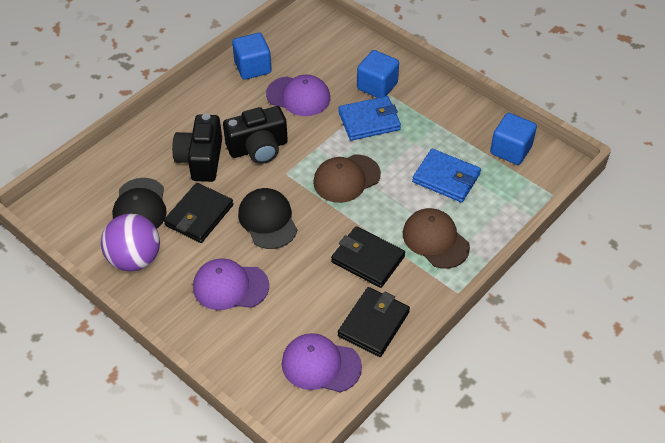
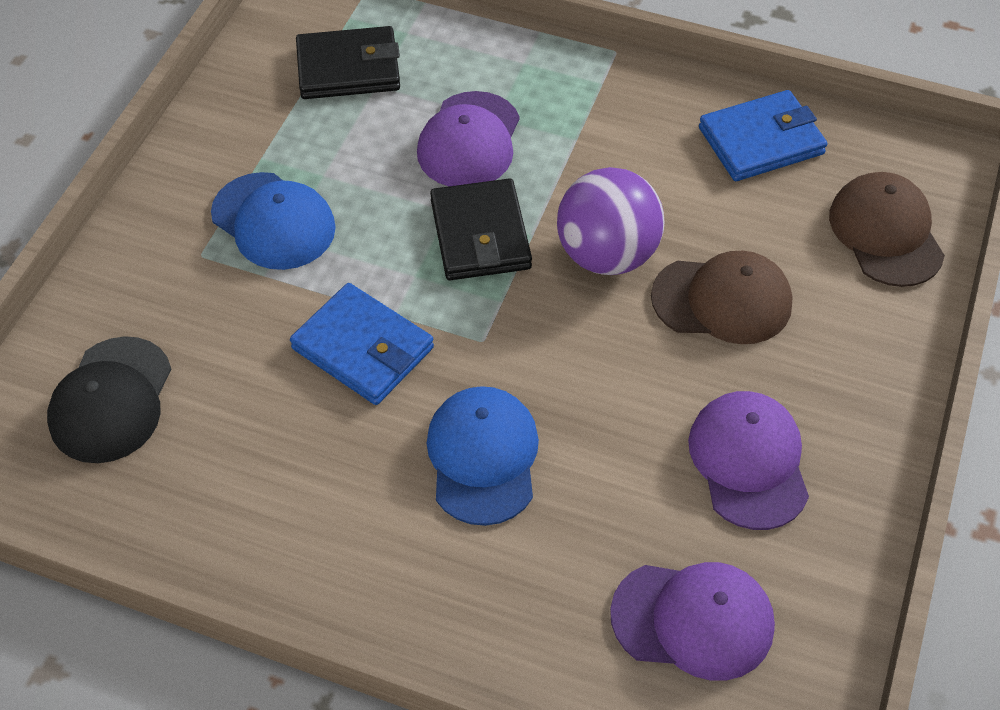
black camera: 2 -> 0
black cap: 2 -> 1
black wallet: 3 -> 2
blue cap: 0 -> 2
blue cube: 3 -> 0

